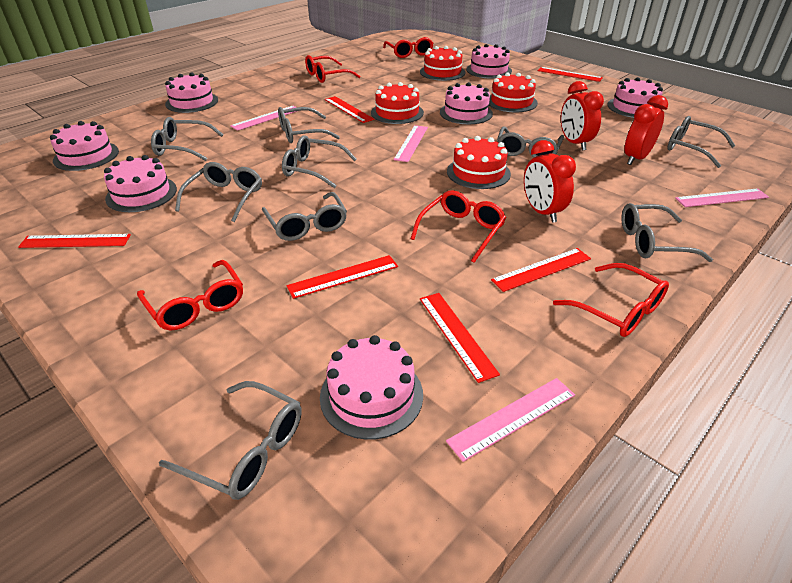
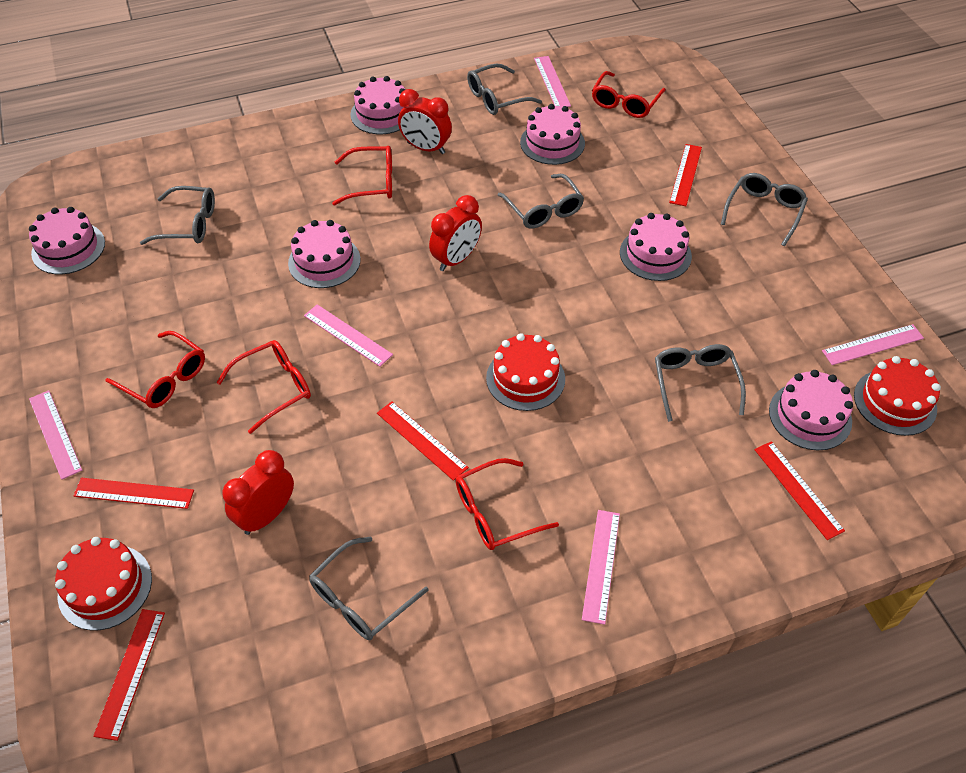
grey glasses: 9 -> 6
pink cake: 7 -> 6
pink ruler: 4 -> 5
red cake: 4 -> 3
red ruler: 6 -> 5

